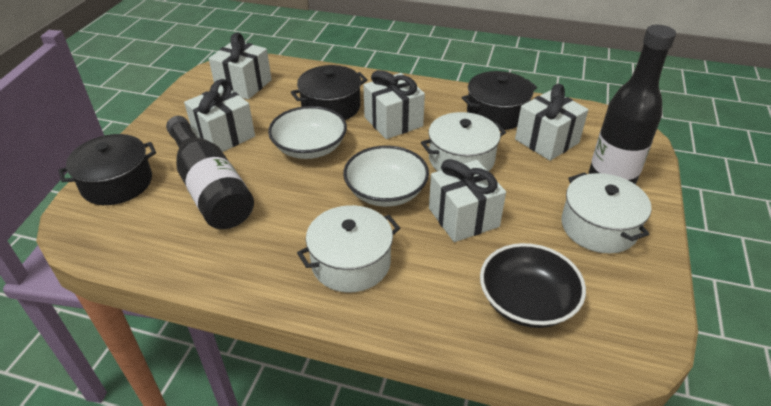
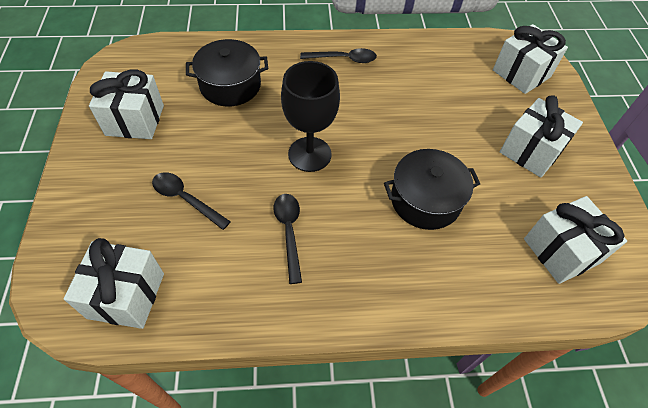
black bottle: 2 -> 0
black bowl: 1 -> 0
black goblet: 0 -> 1
black pot: 3 -> 2
black spoon: 0 -> 3
white bowl: 2 -> 0
white pot: 3 -> 0

